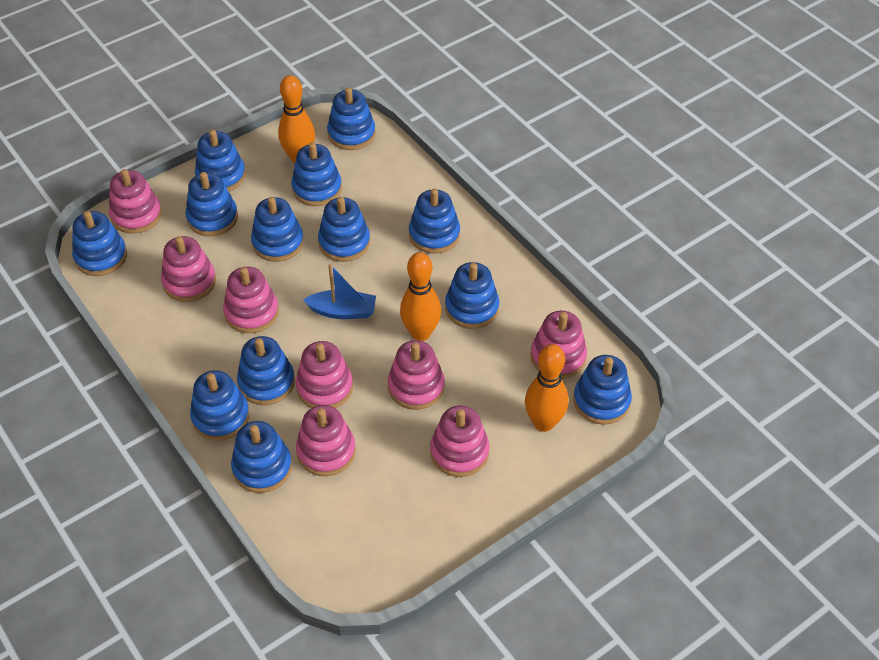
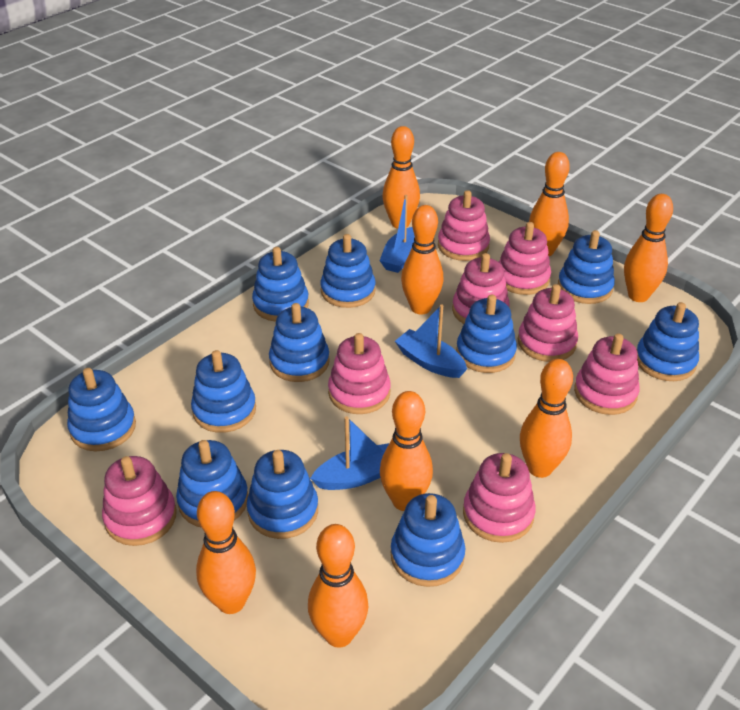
blue boat: 1 -> 3
blue stacking toy: 13 -> 11
orange bowling pin: 3 -> 8

